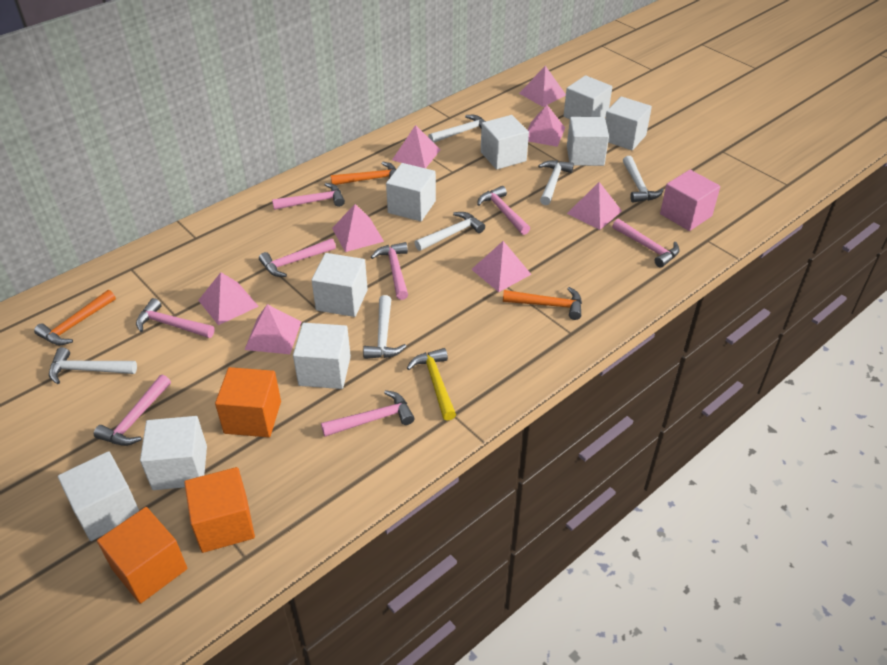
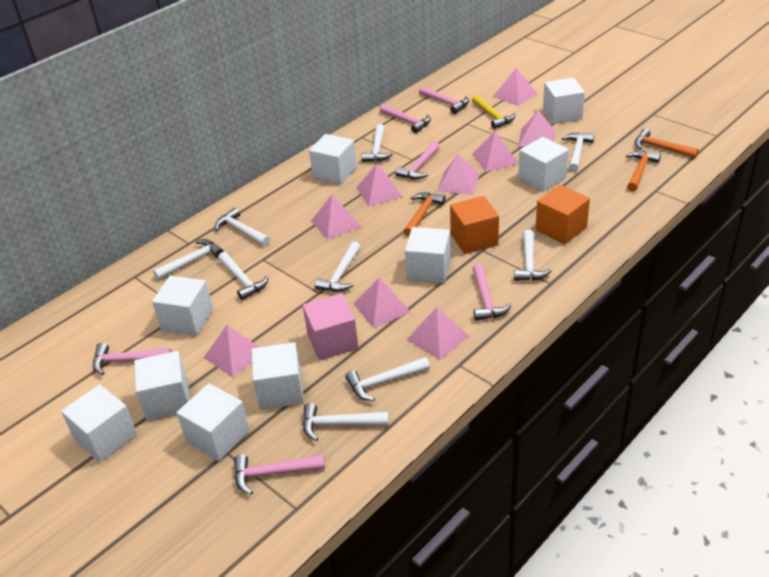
orange cube: 3 -> 2
pink hammer: 8 -> 6
pink pyramid: 8 -> 9
white hammer: 6 -> 9

